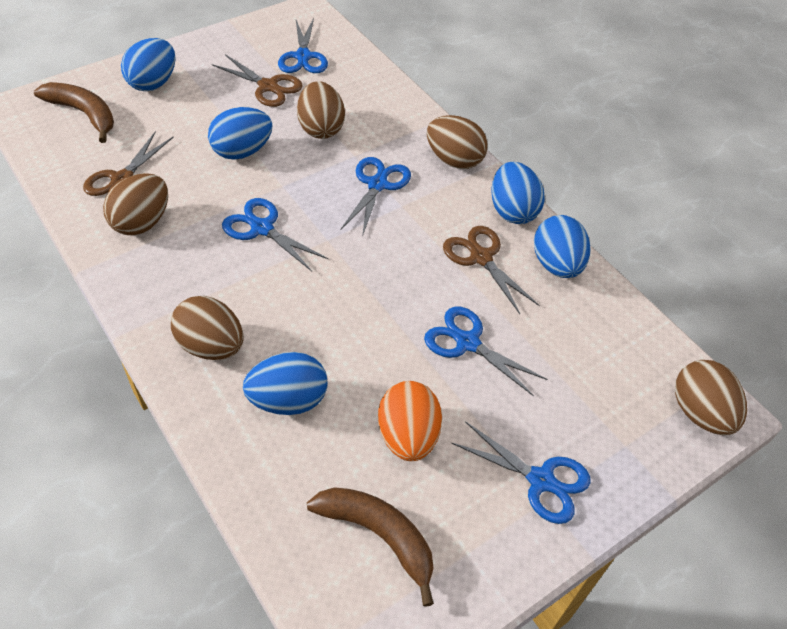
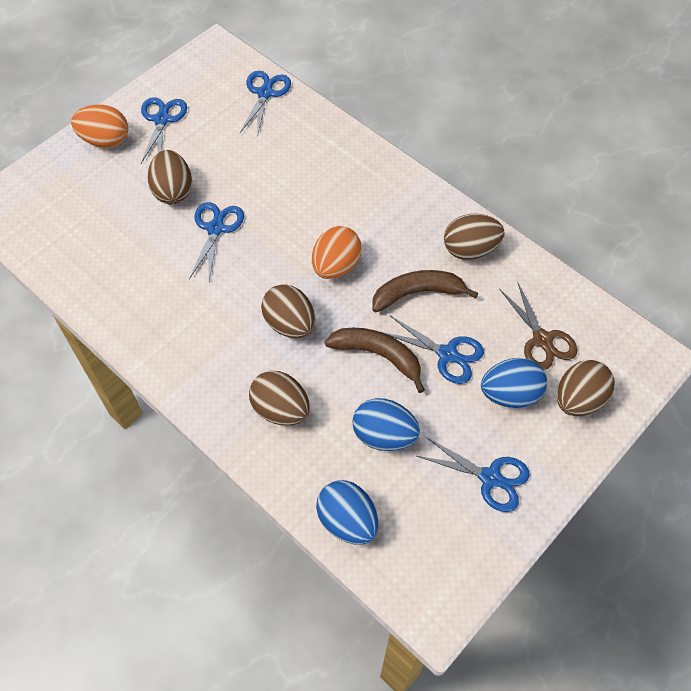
blue egg: 5 -> 3
brown scissors: 3 -> 1
orange egg: 1 -> 2

